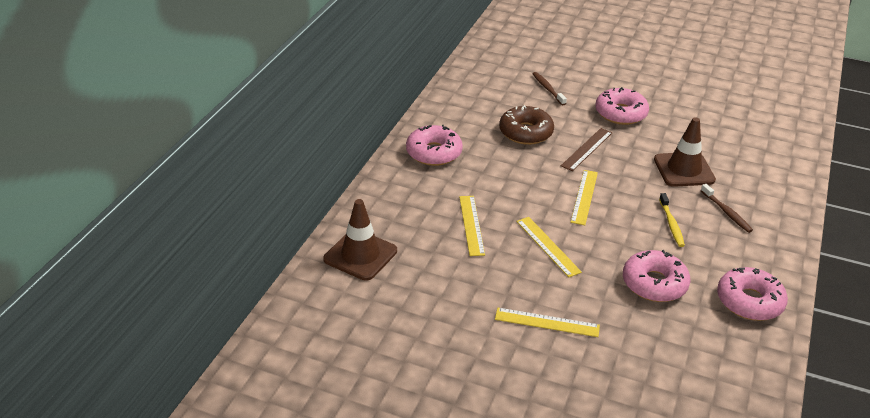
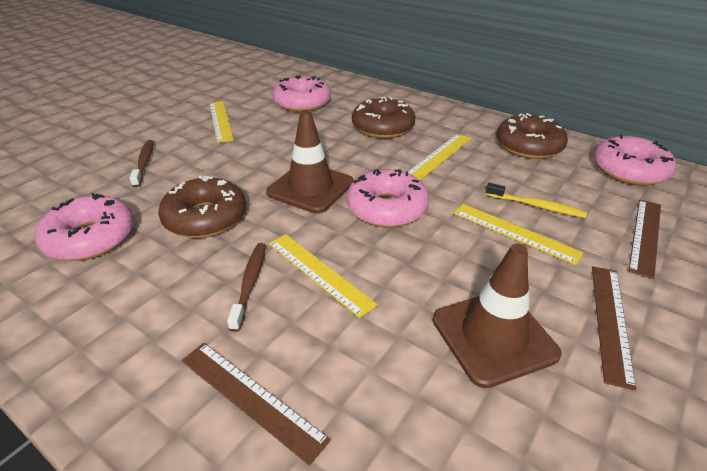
brown donut: 1 -> 3
brown ruler: 1 -> 3

